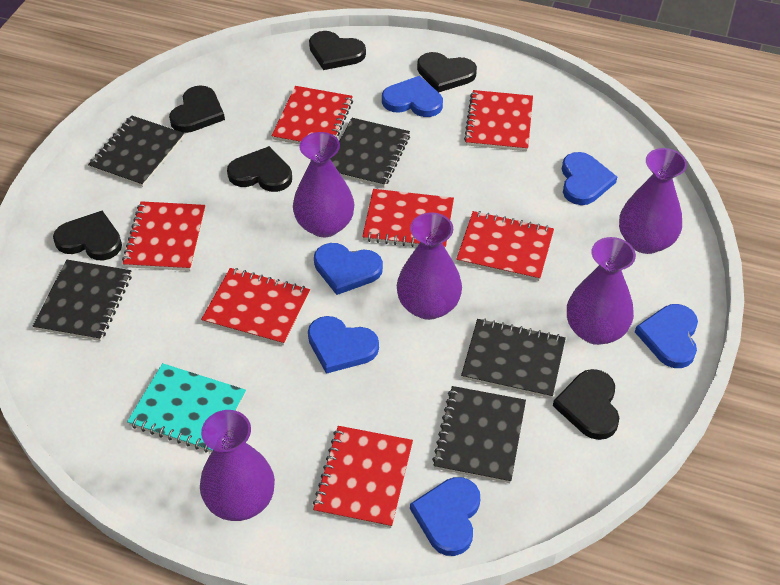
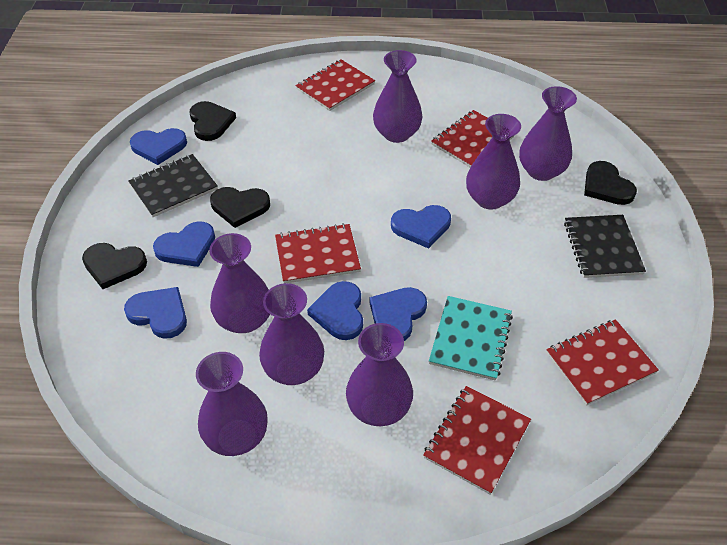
black heart: 6 -> 4
black notebook: 5 -> 2
purple vase: 5 -> 7
red notebook: 7 -> 5

